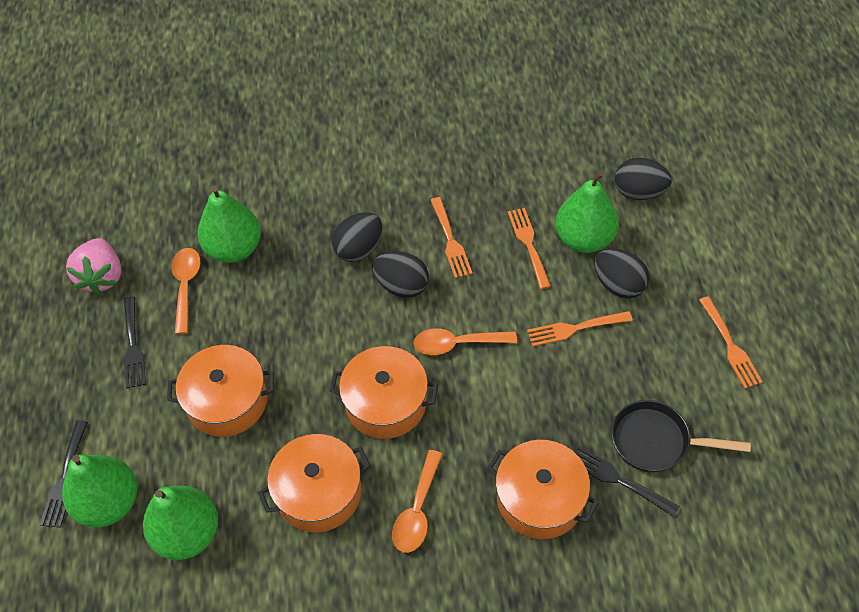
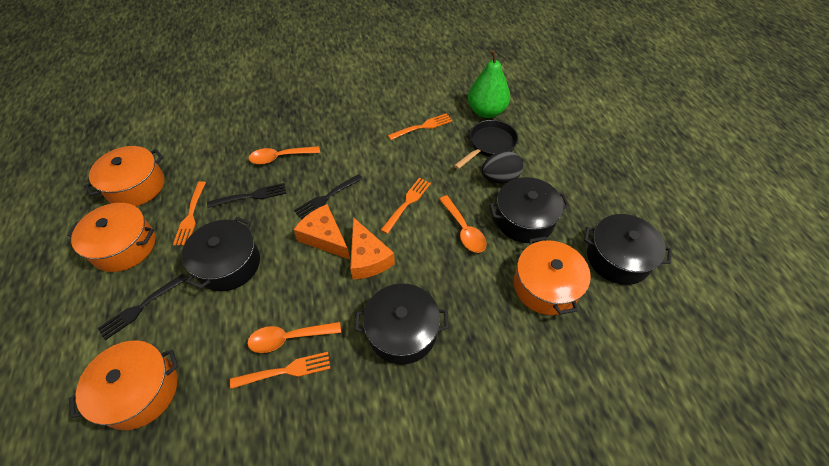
black egg: 4 -> 1
black pot: 0 -> 4
green pear: 4 -> 1
orange cheese: 0 -> 2
pink strawberry: 1 -> 0

